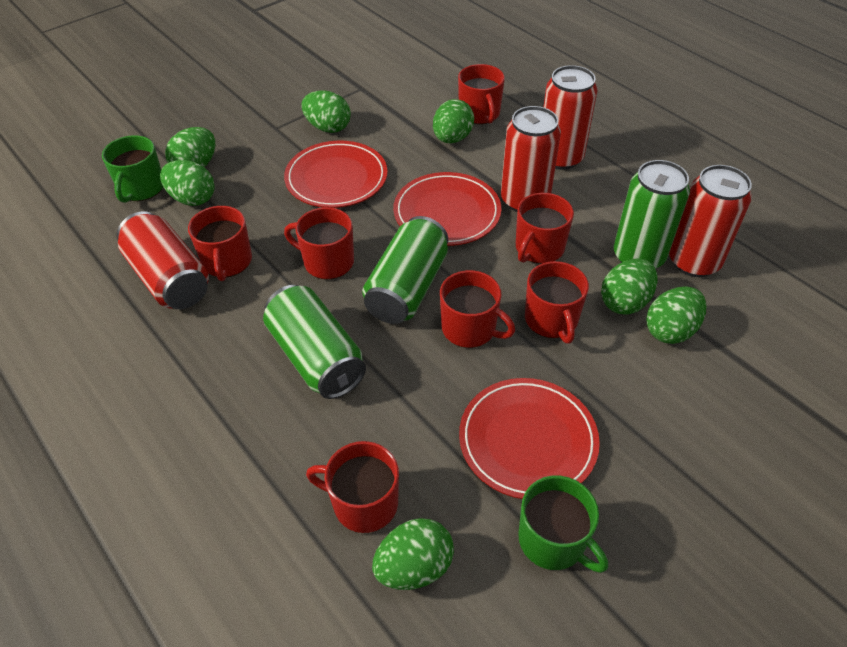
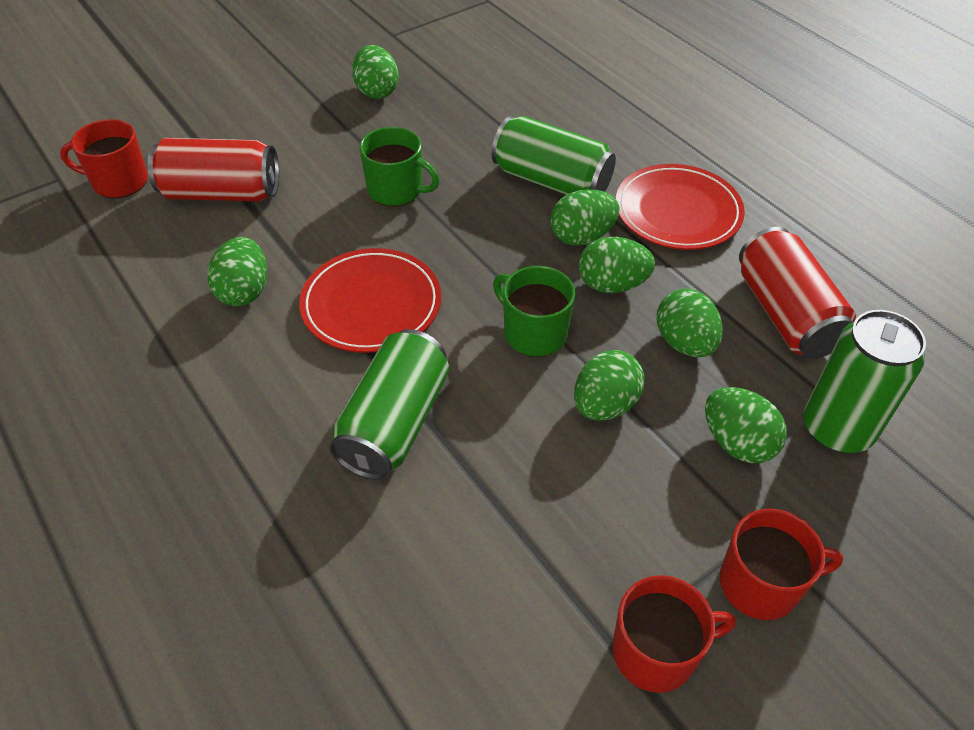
red can: 4 -> 2
red mug: 7 -> 3
red plate: 3 -> 2

